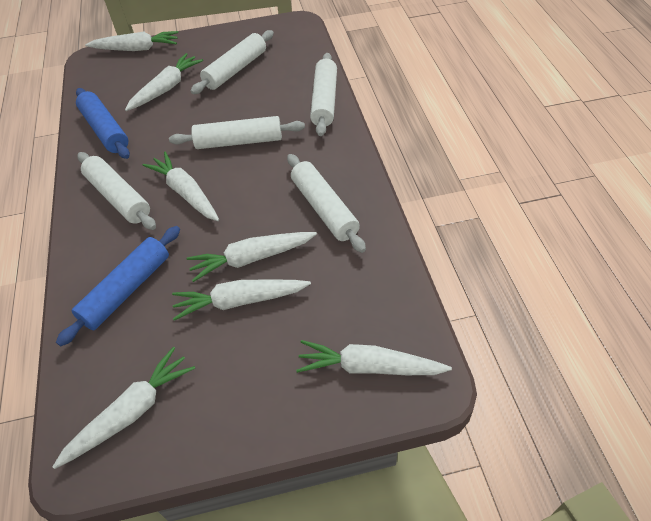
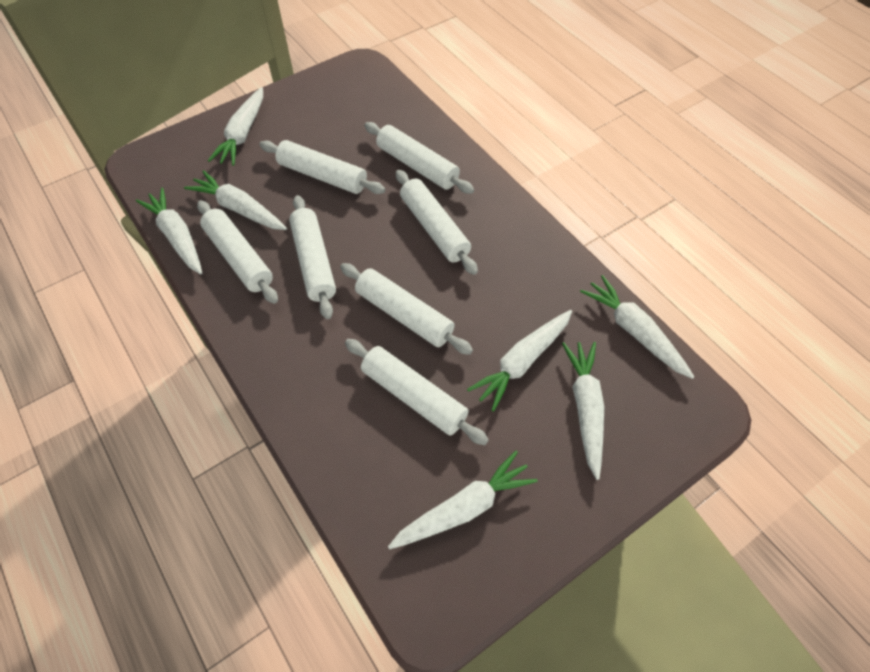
blue rolling pin: 2 -> 0
white rolling pin: 5 -> 7

